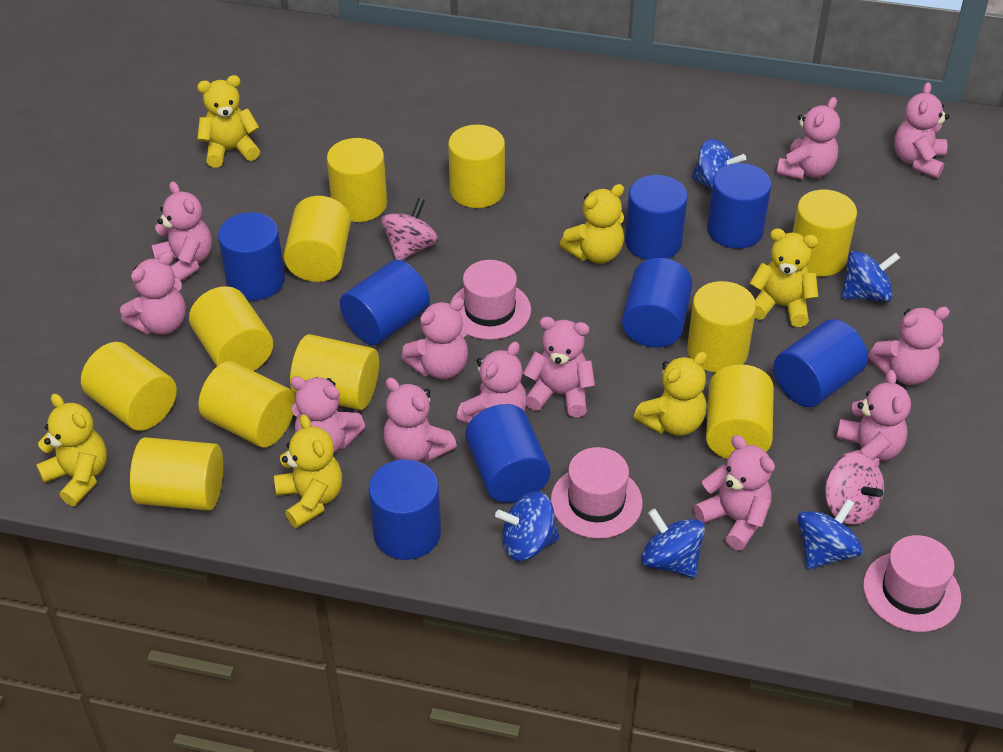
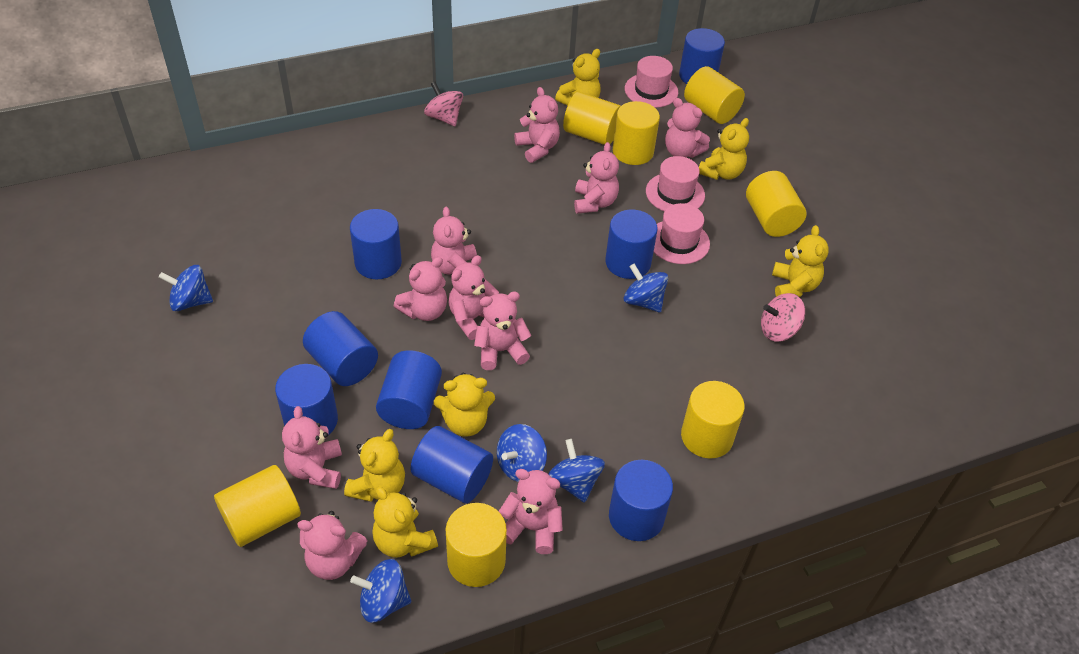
pink teddy bear: 12 -> 10
yellow cylinder: 11 -> 7

